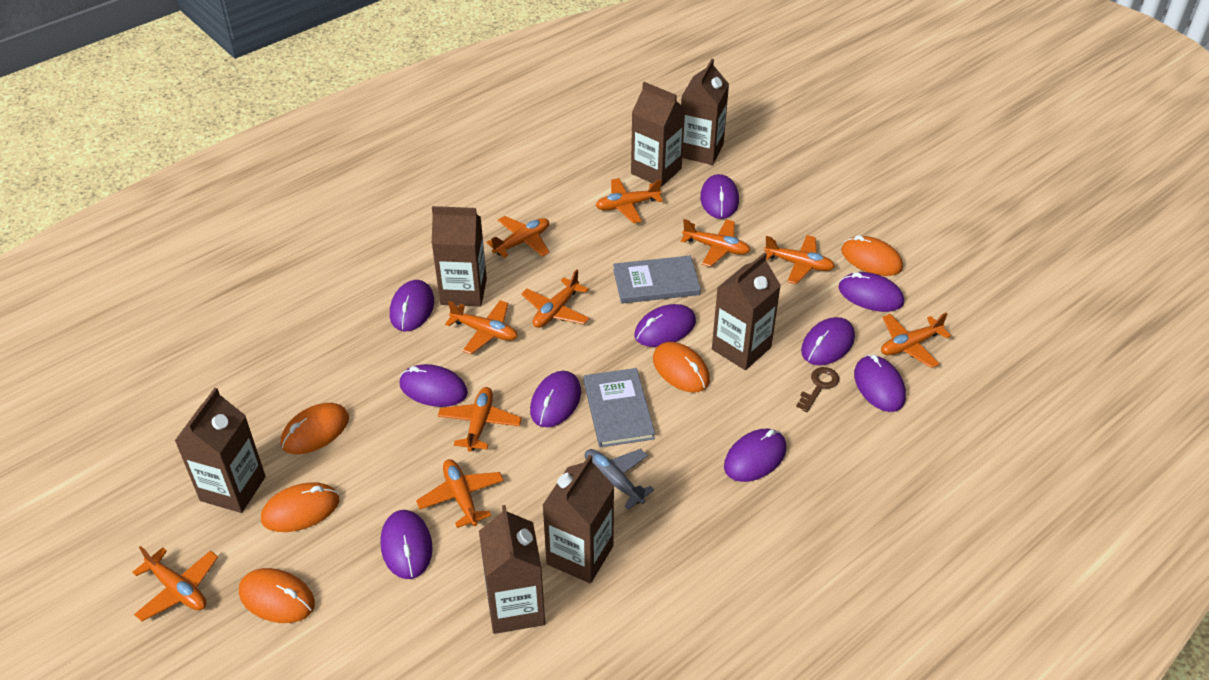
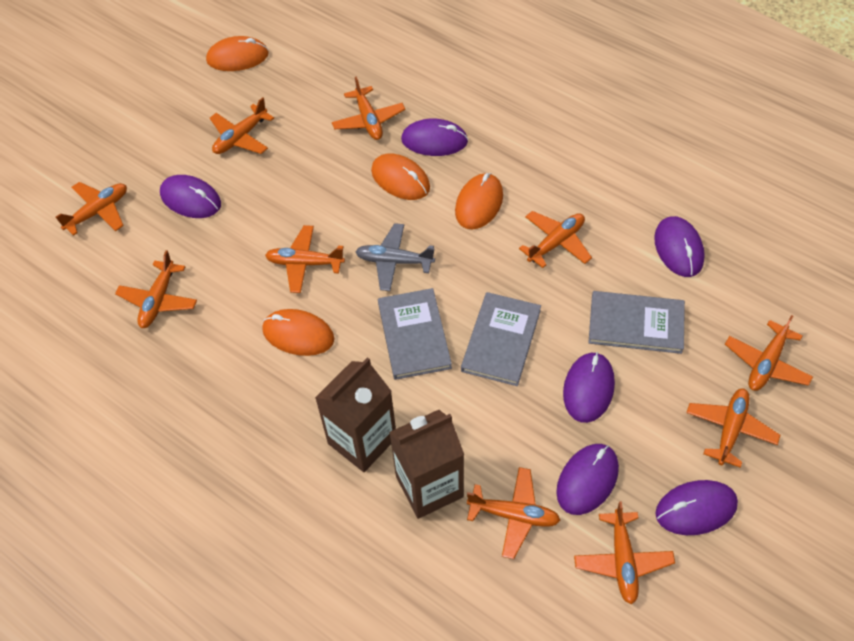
brown carton: 7 -> 2
brown key: 1 -> 0
grey book: 2 -> 3
orange mouse: 5 -> 4
purple mouse: 10 -> 6

